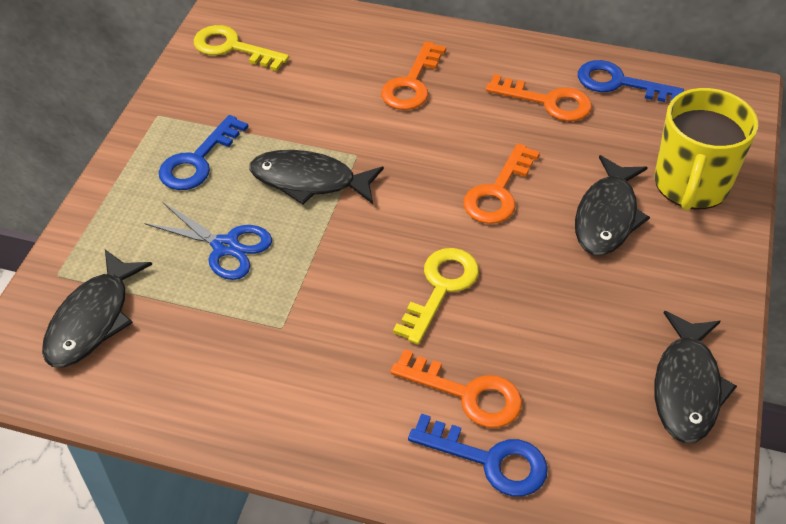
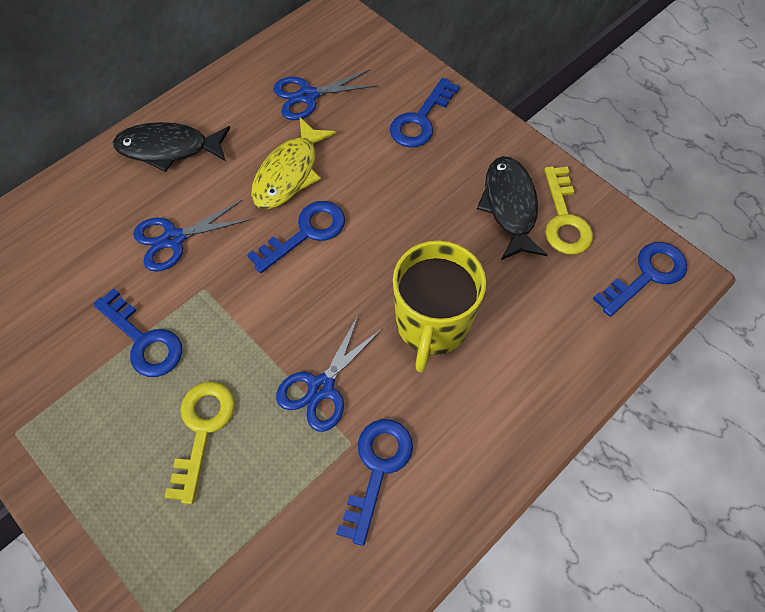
black fish: 4 -> 2
blue key: 3 -> 5
blue scissors: 1 -> 3
orange key: 4 -> 0
yellow fish: 0 -> 1

